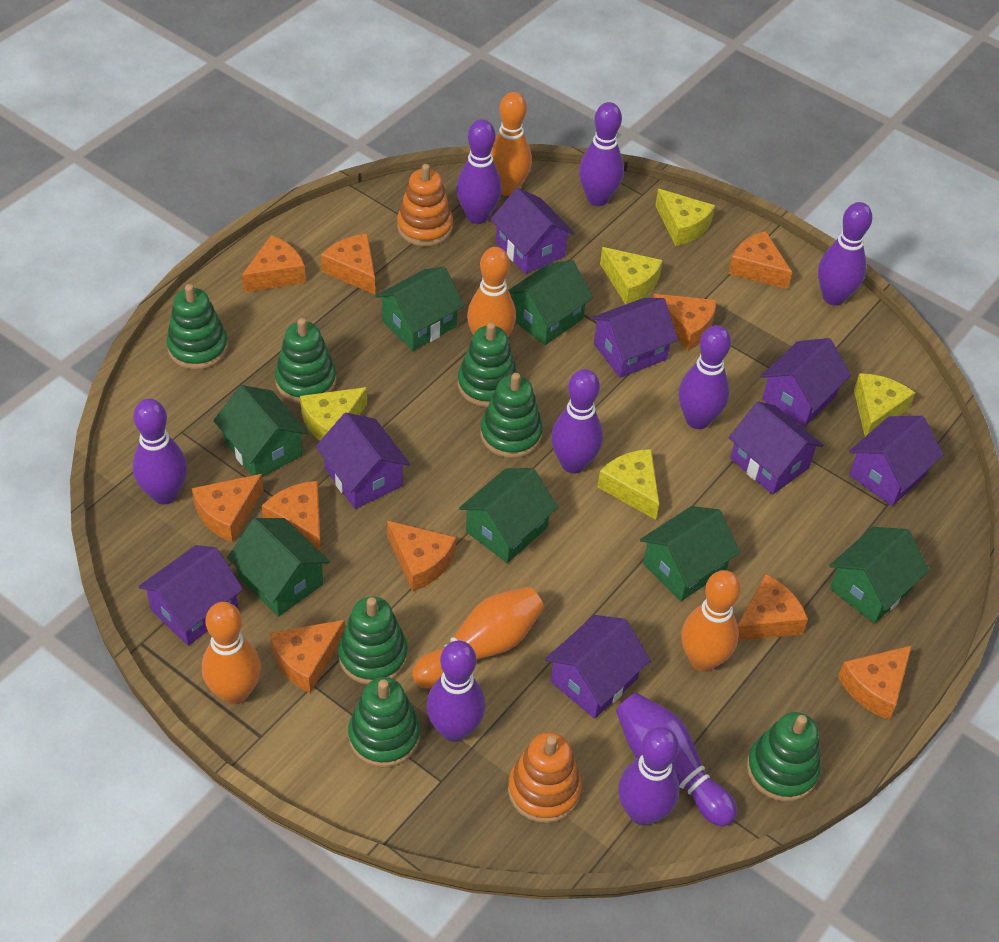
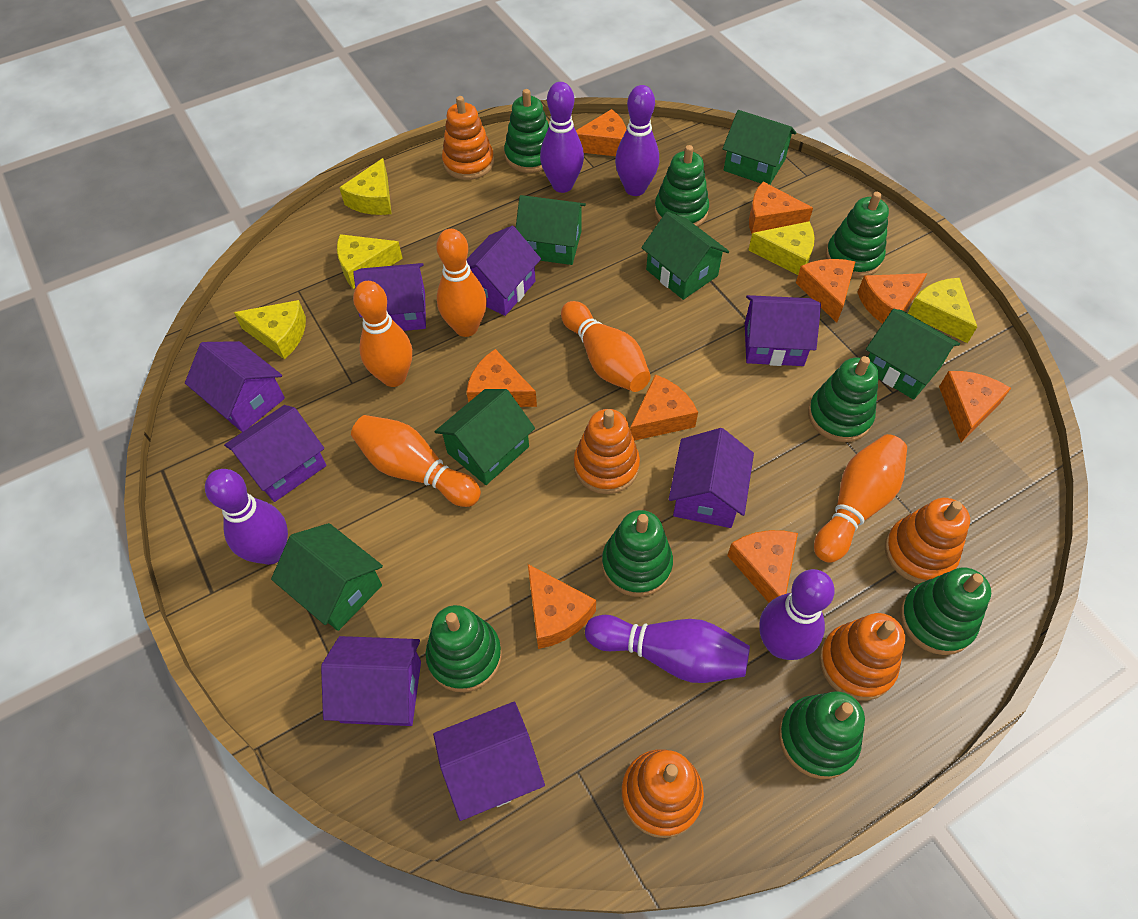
green house: 7 -> 6
green stacking toy: 7 -> 8
orange cheese: 10 -> 9
orange stacking toy: 2 -> 5
purple bowling pin: 9 -> 5

